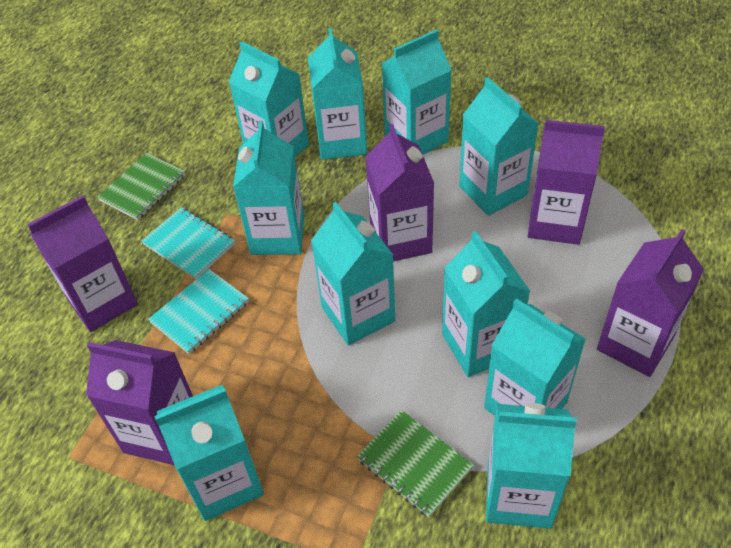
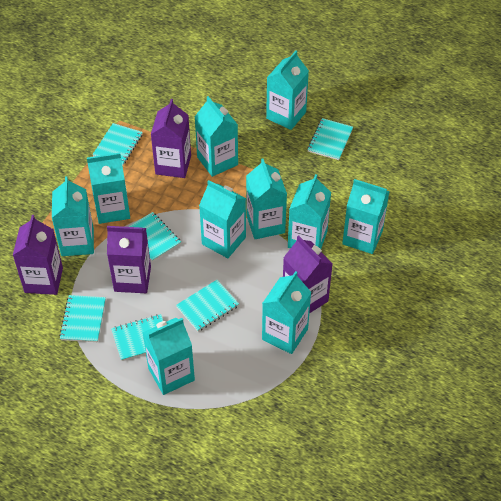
green notebook: 2 -> 0
purple carton: 5 -> 4
turquoise notebook: 2 -> 6

